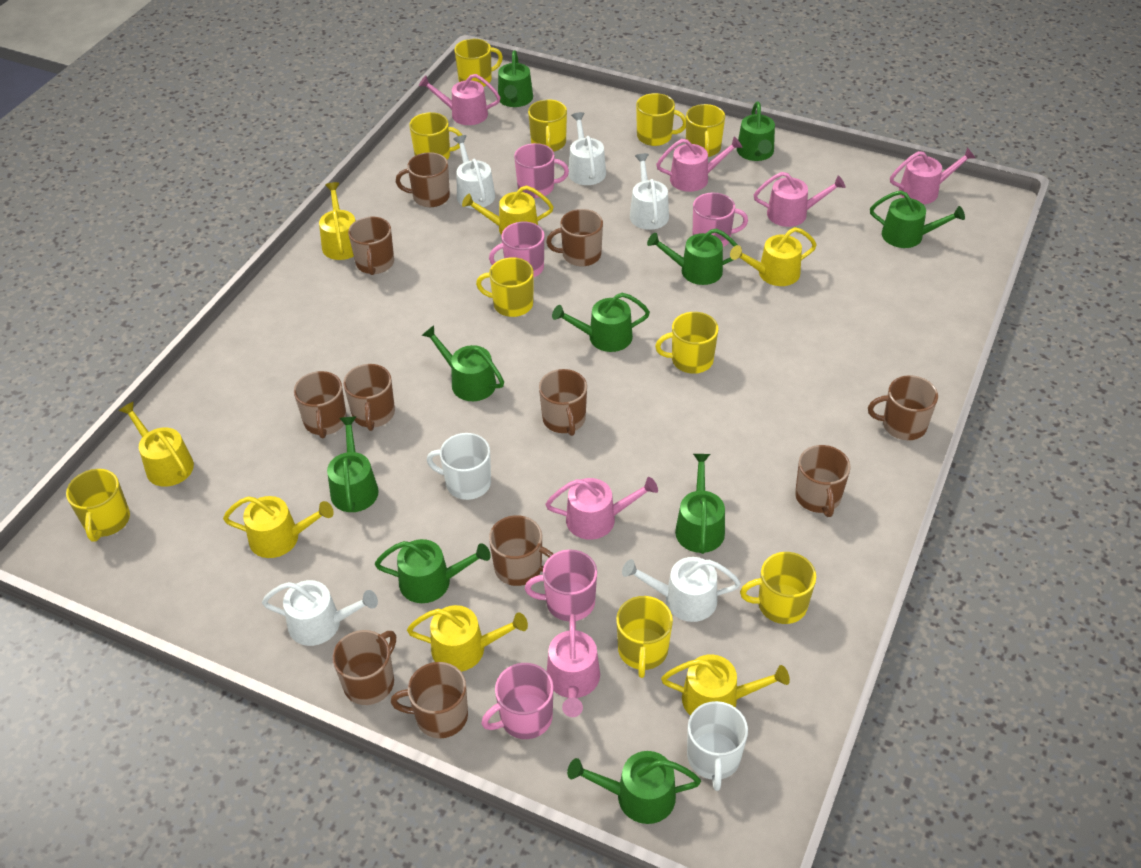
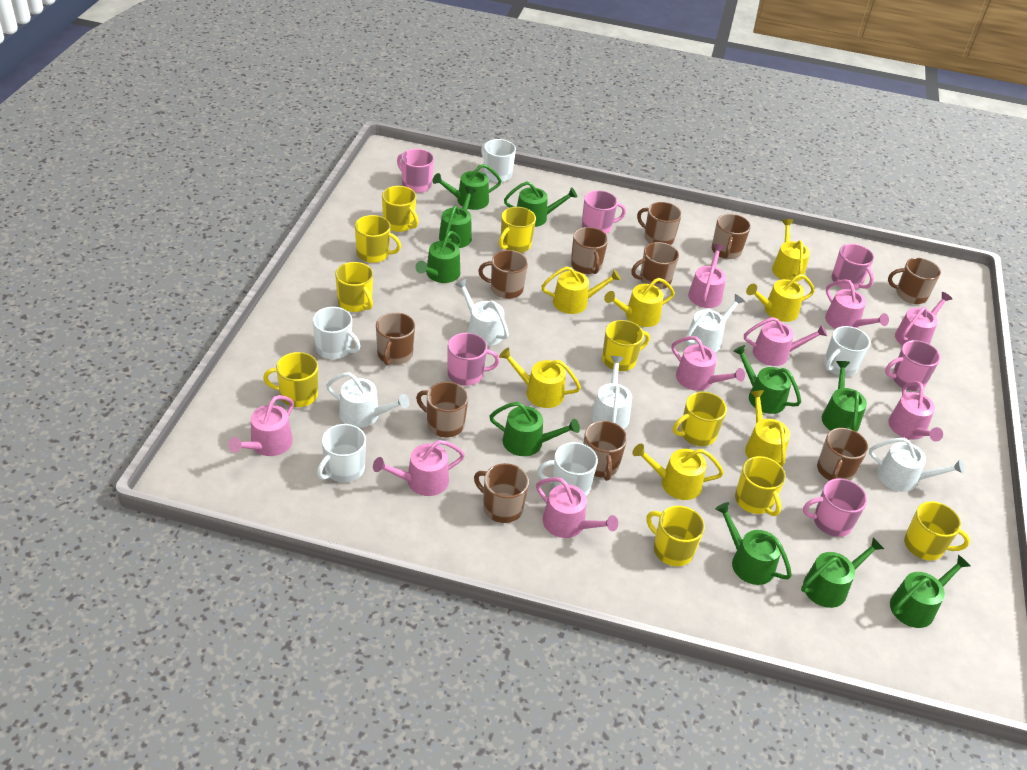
pink mug: 5 -> 6
pink watering can: 6 -> 9
white mug: 2 -> 5

